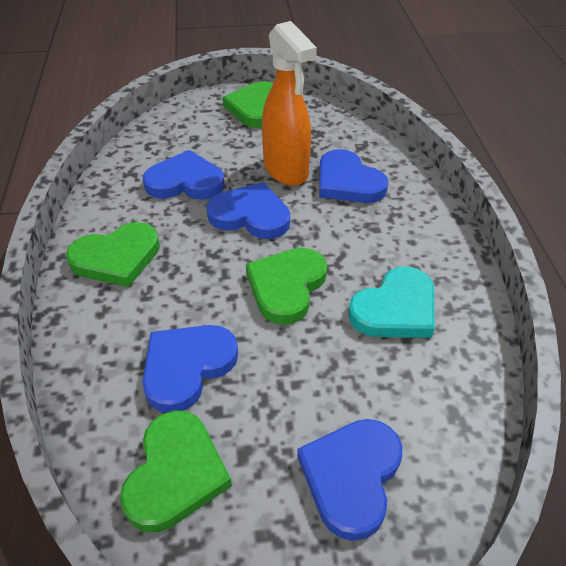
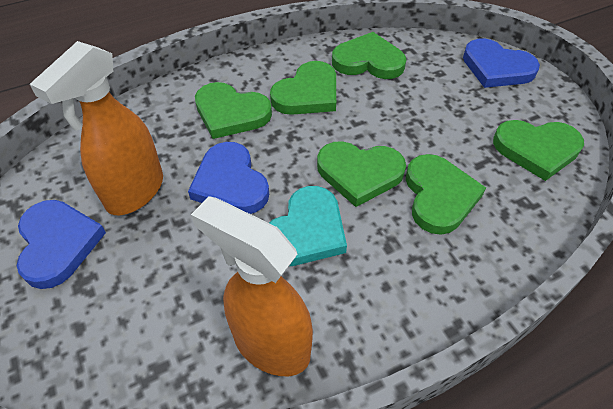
blue heart: 5 -> 3
green heart: 4 -> 6
orange spray bottle: 1 -> 2

